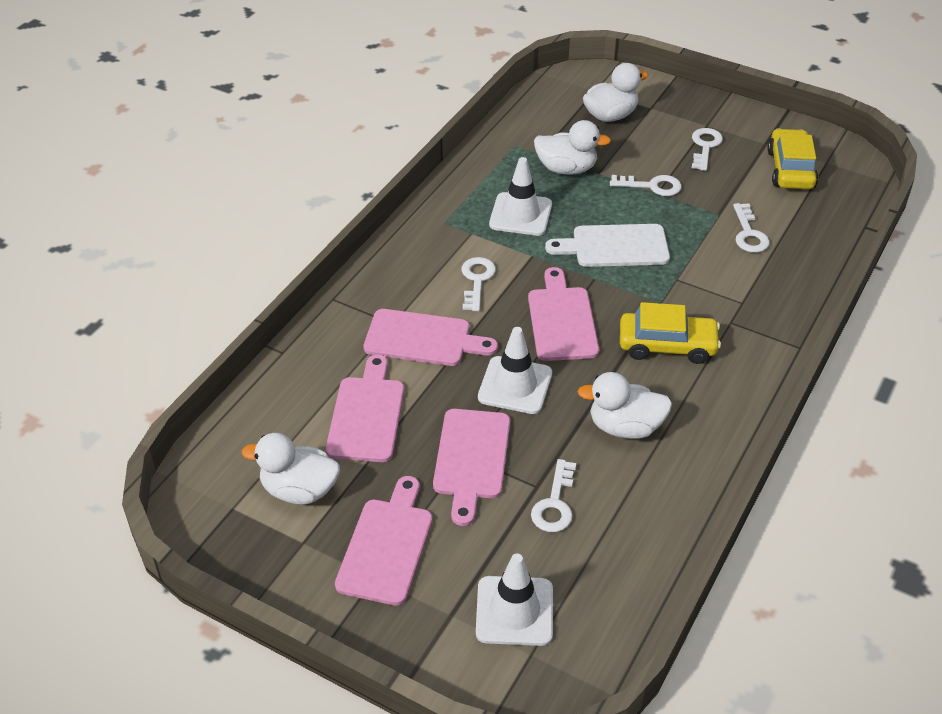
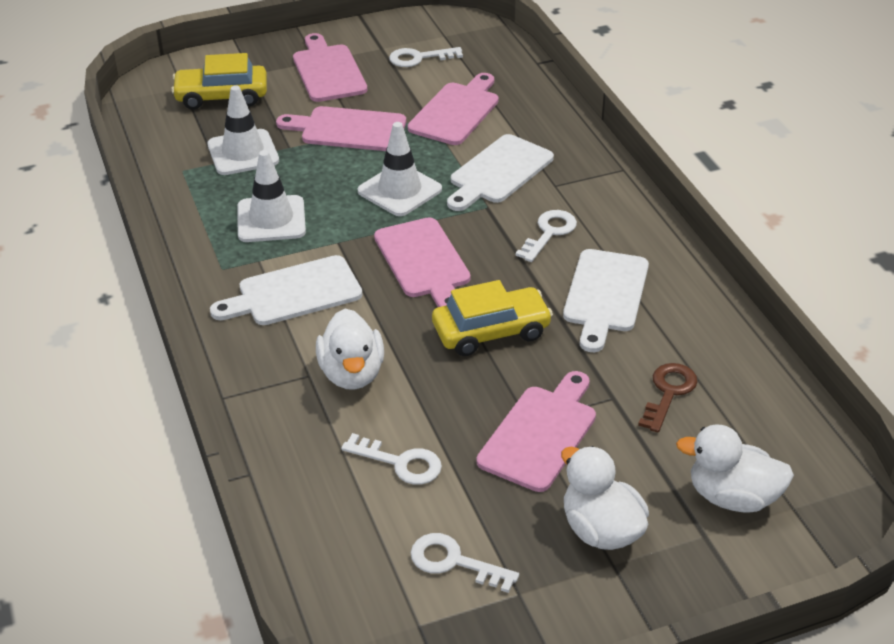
brown key: 0 -> 1
white cutting board: 1 -> 3
white duck: 4 -> 3
white key: 5 -> 4

